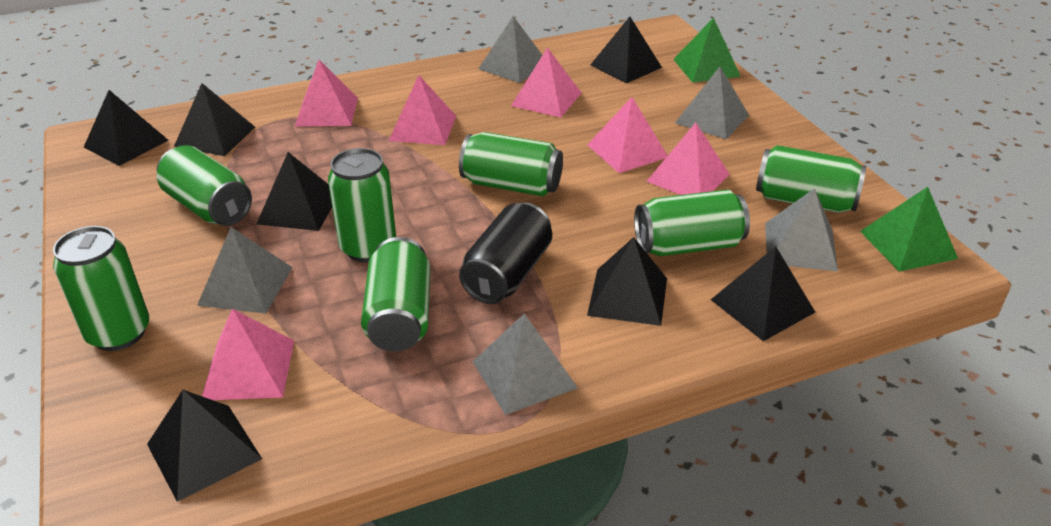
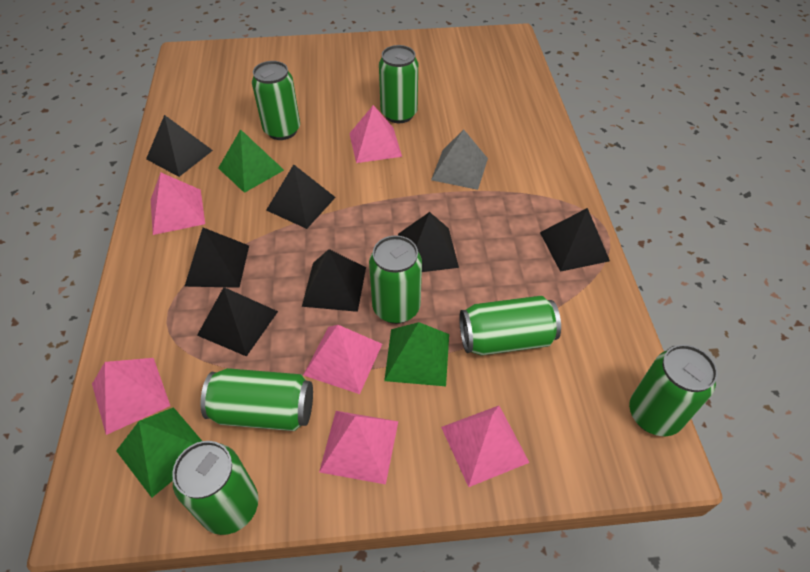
black can: 1 -> 0
green pyramid: 2 -> 3
grey pyramid: 5 -> 1

